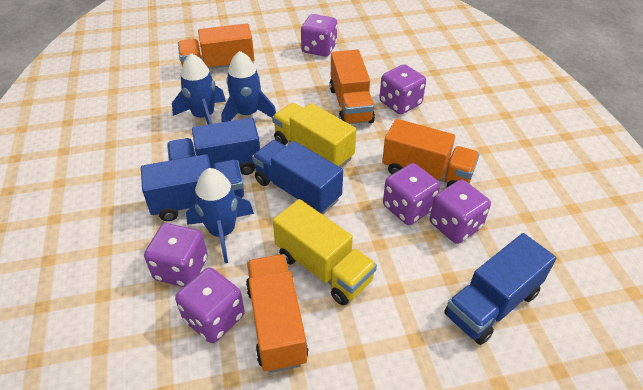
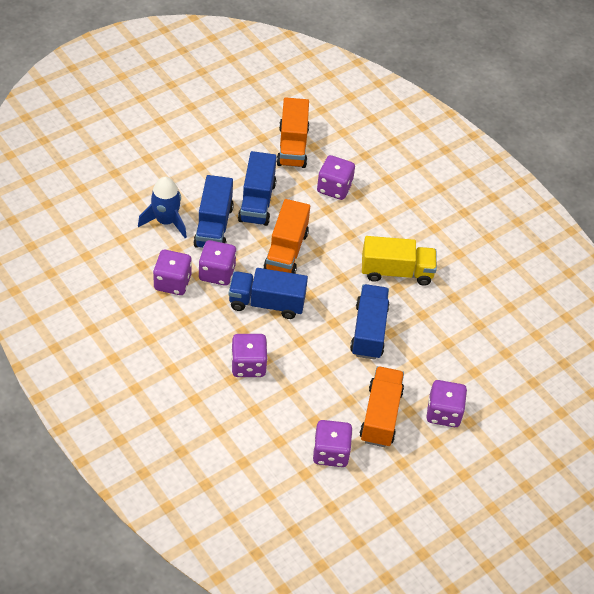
blue rocket: 3 -> 1
orange truck: 4 -> 3
yellow truck: 2 -> 1

